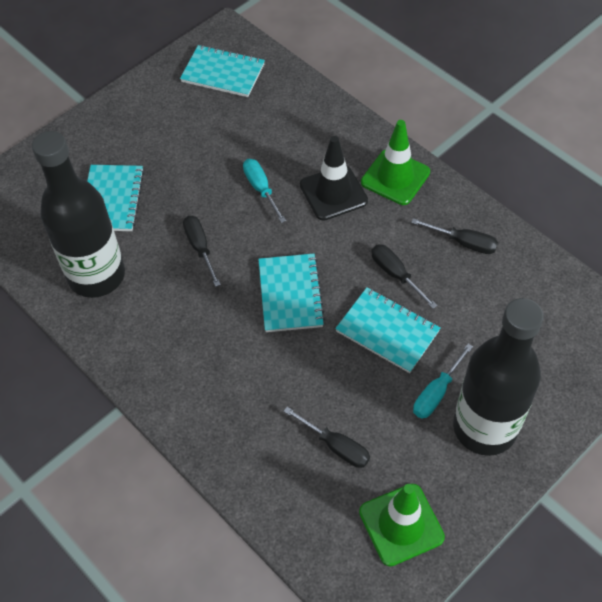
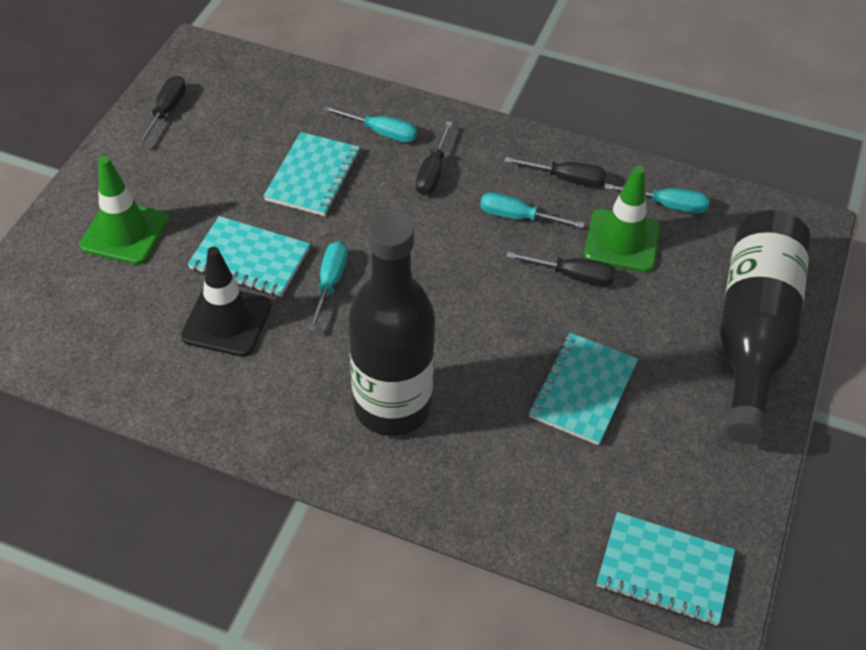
turquoise screwdriver: 2 -> 4

